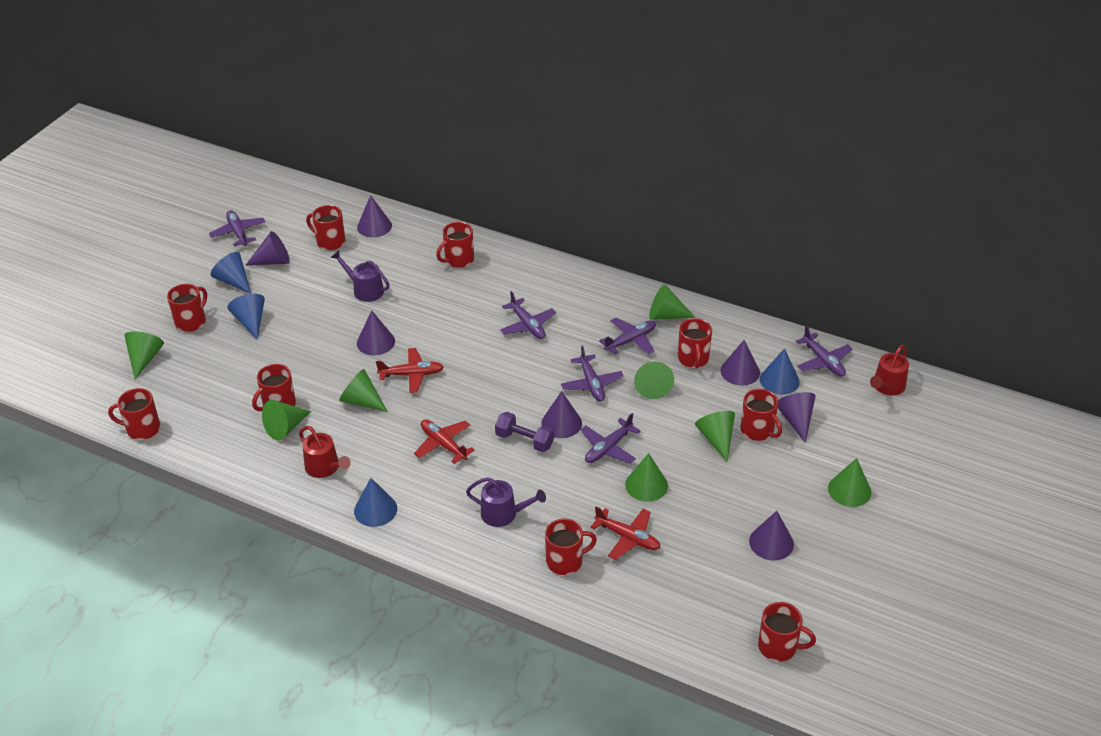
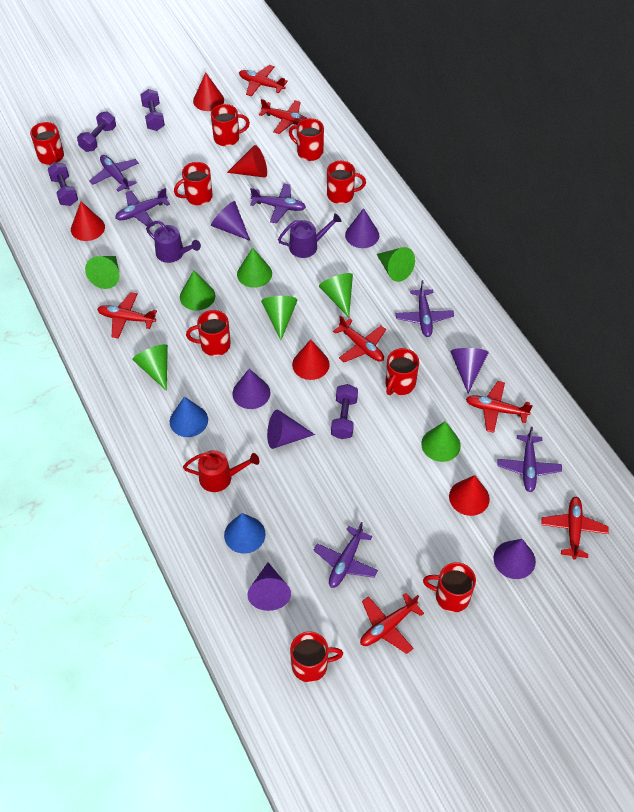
blue cone: 4 -> 2
purple dumbbell: 1 -> 4
red cone: 0 -> 5
red plane: 3 -> 7
red watering can: 2 -> 1

